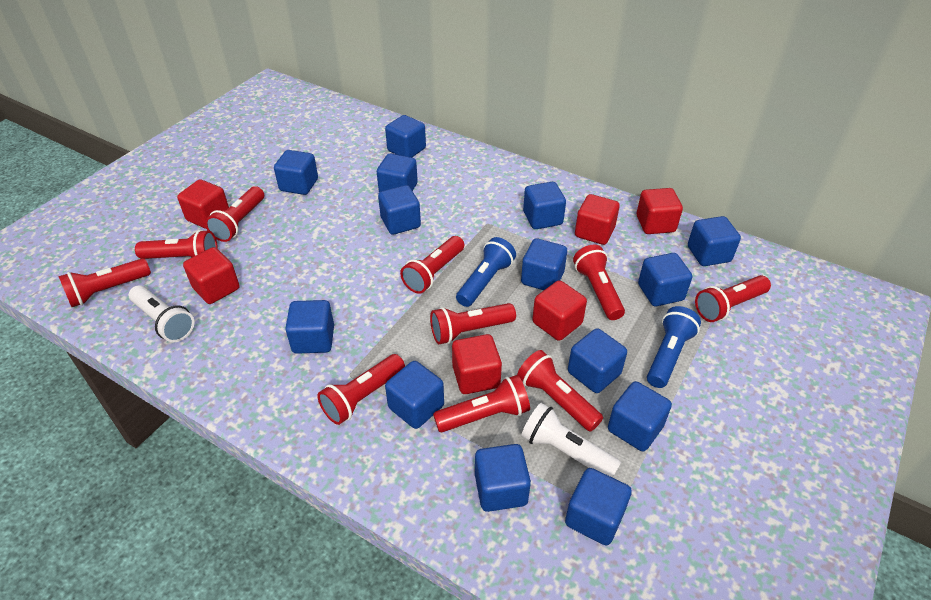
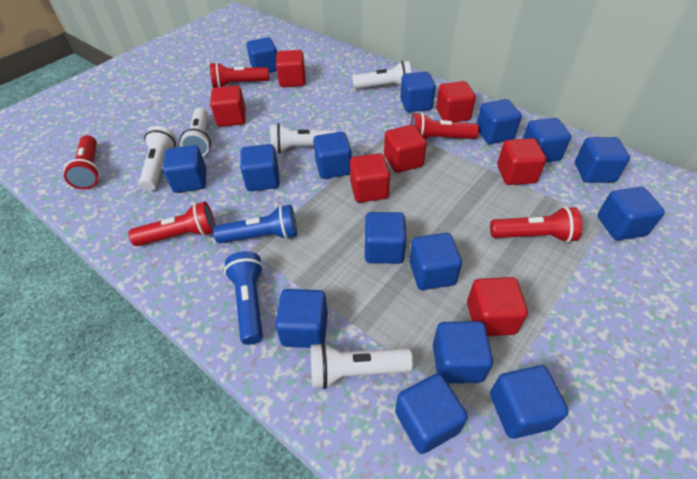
blue cube: 14 -> 15
red cube: 6 -> 7
red flashlight: 10 -> 5
white flashlight: 2 -> 5

